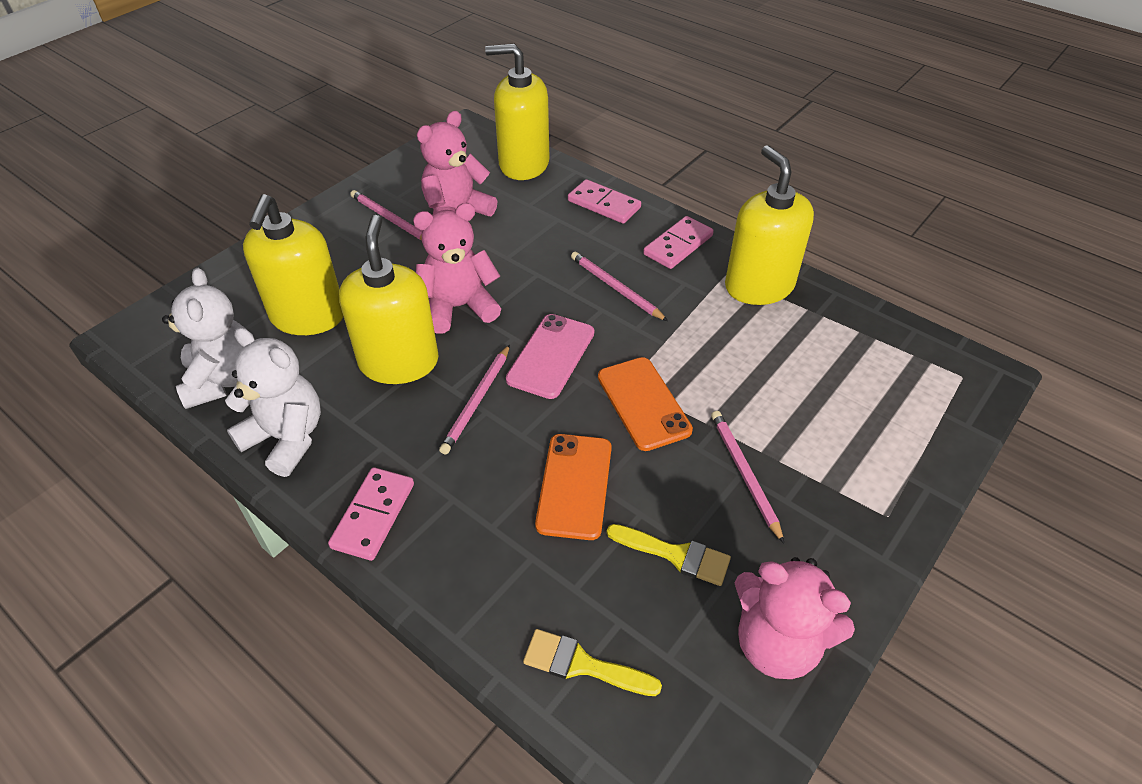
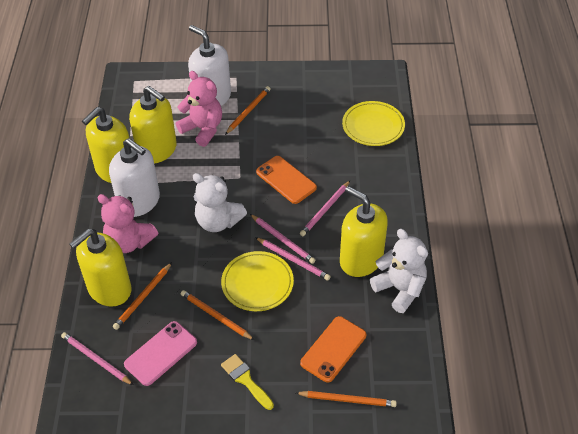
orange pencil: 0 -> 4
pink domino: 3 -> 0
pink teddy bear: 3 -> 2
white soap dispenser: 0 -> 2
yellow brush: 2 -> 1
yellow plate: 0 -> 2

